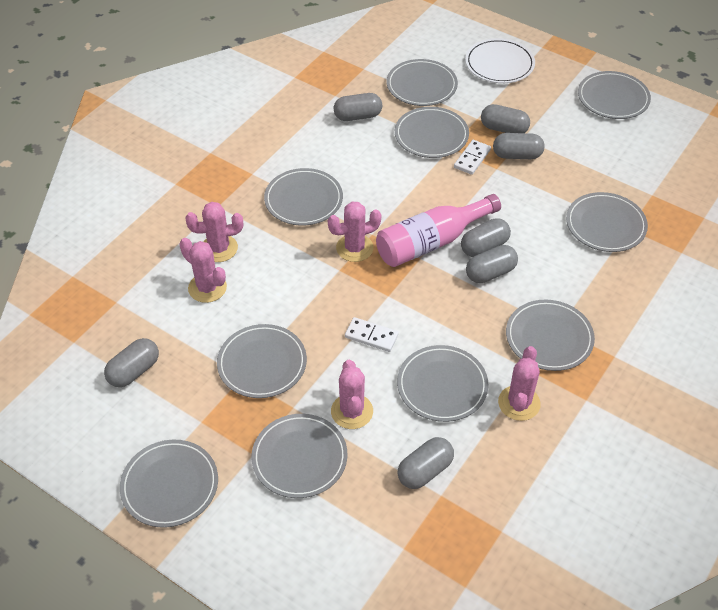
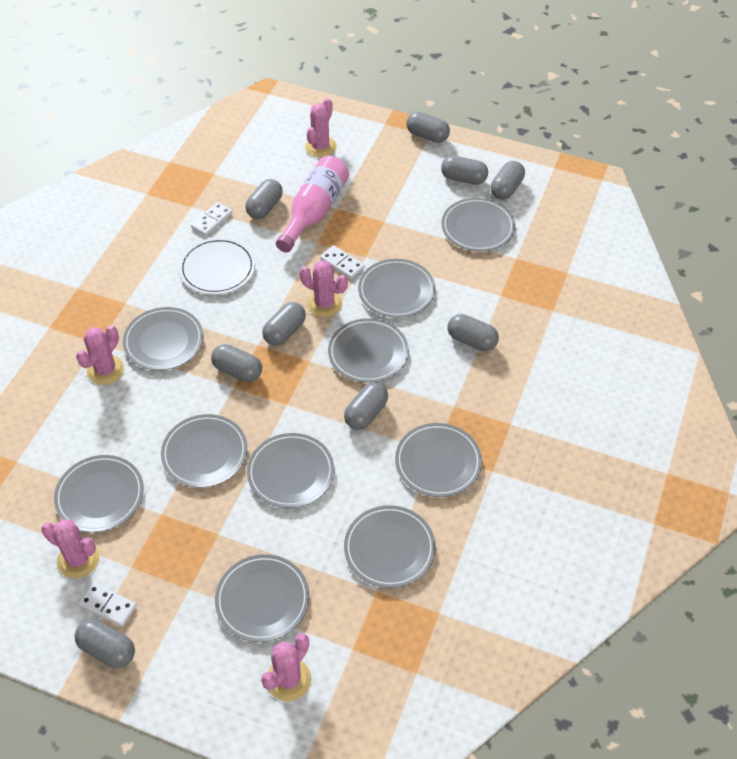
grey capsule: 7 -> 9
white domino: 2 -> 3

